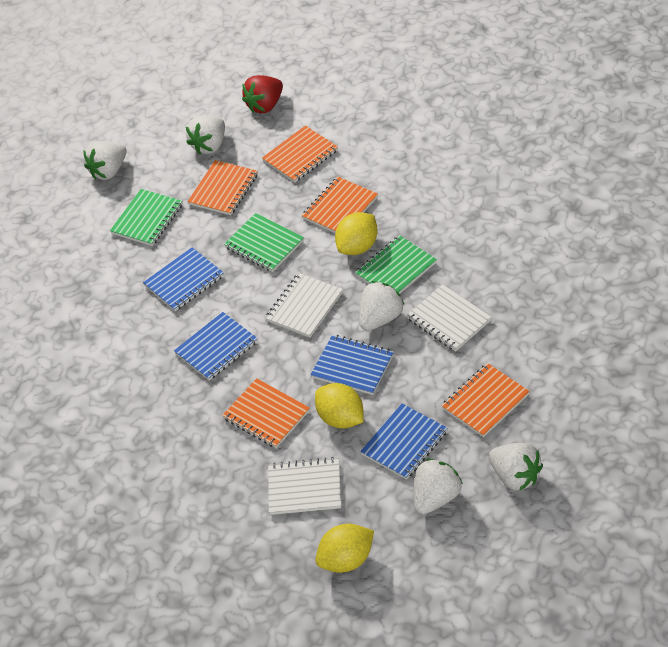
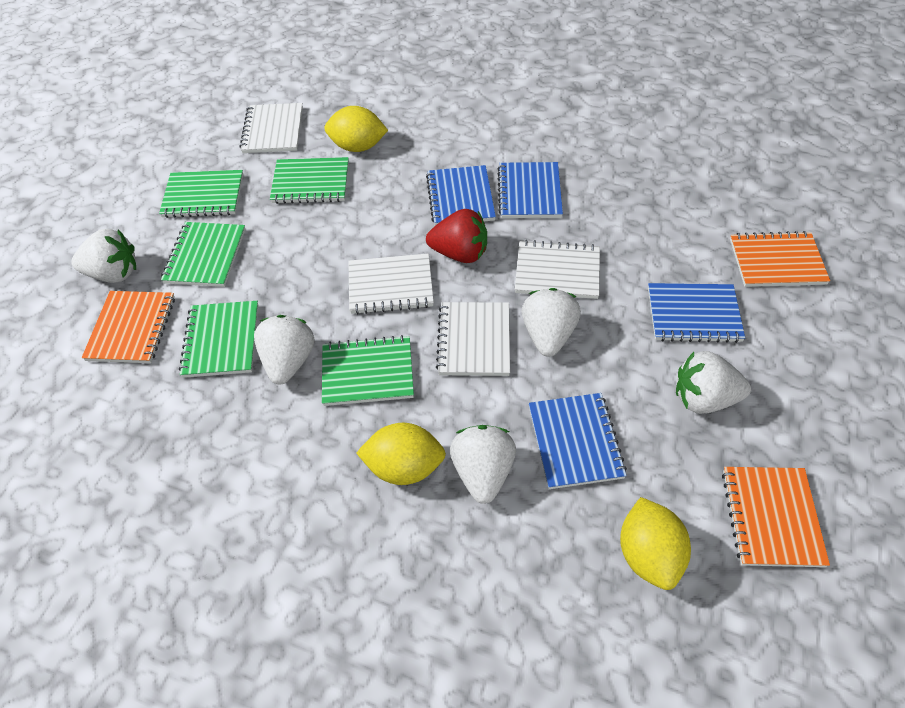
green notebook: 3 -> 5
orange notebook: 5 -> 3
white notebook: 3 -> 4

